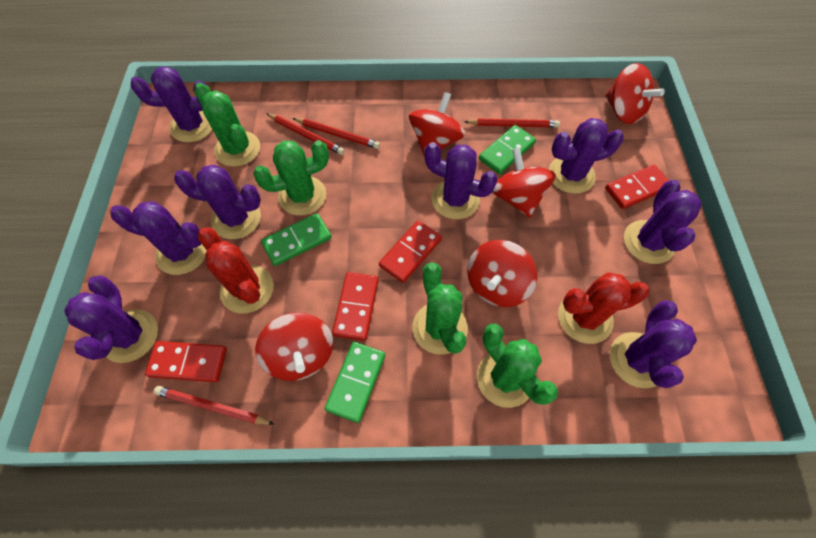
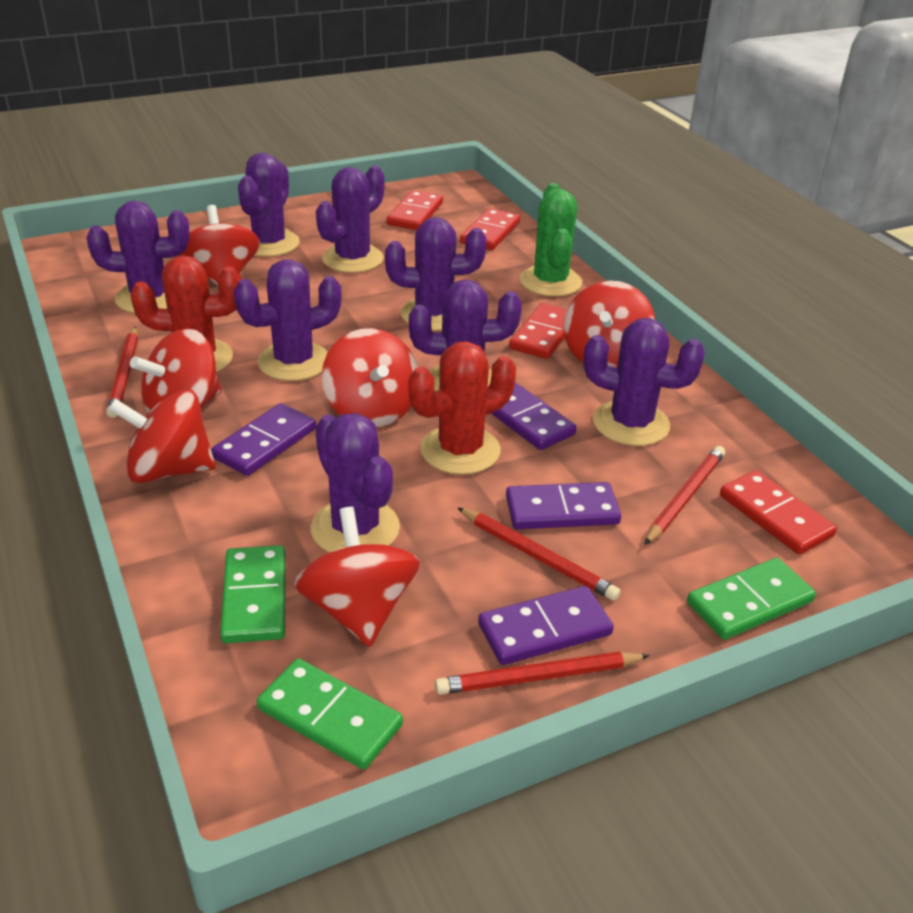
green cactus: 4 -> 1
purple domino: 0 -> 4
red spinning top: 5 -> 6

